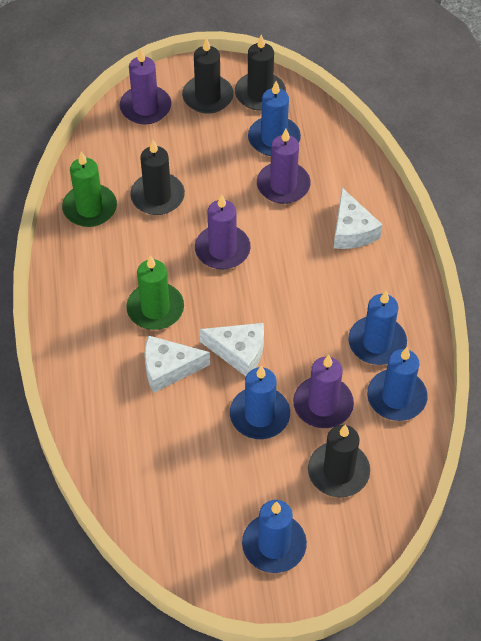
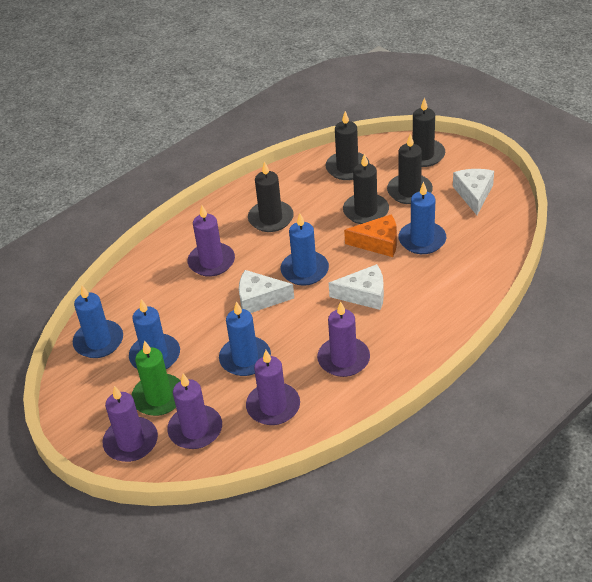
black candle: 4 -> 5
green candle: 2 -> 1
orange cheese: 0 -> 1
purple candle: 4 -> 5

